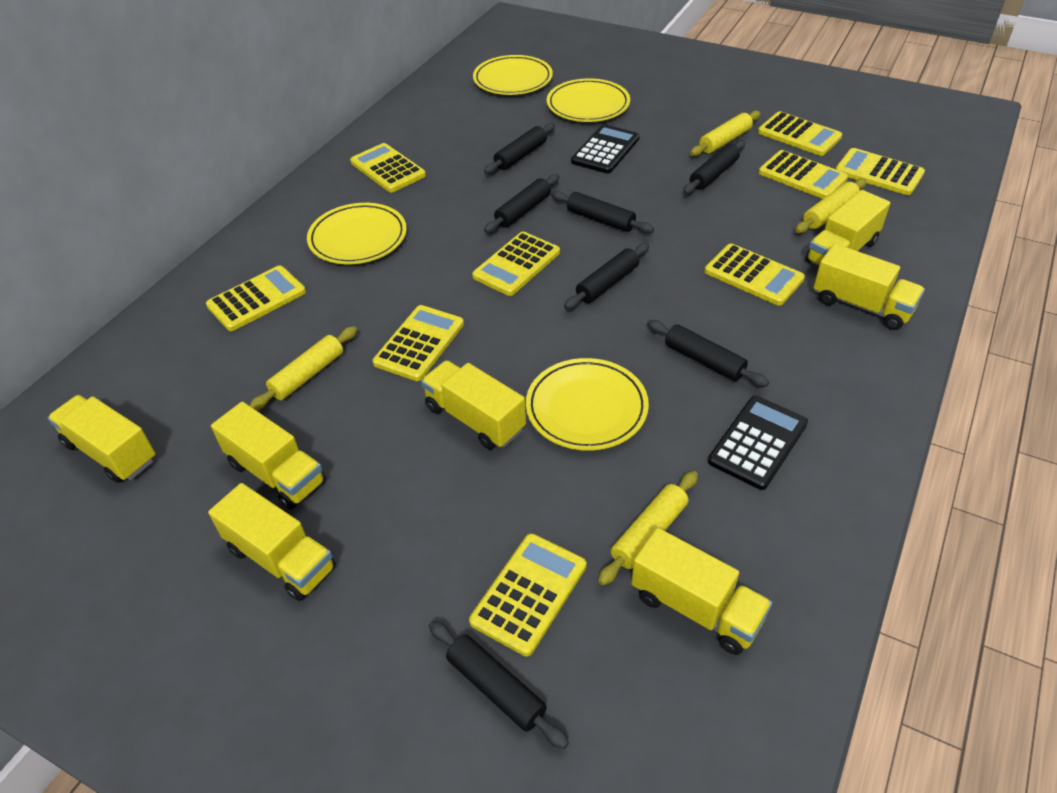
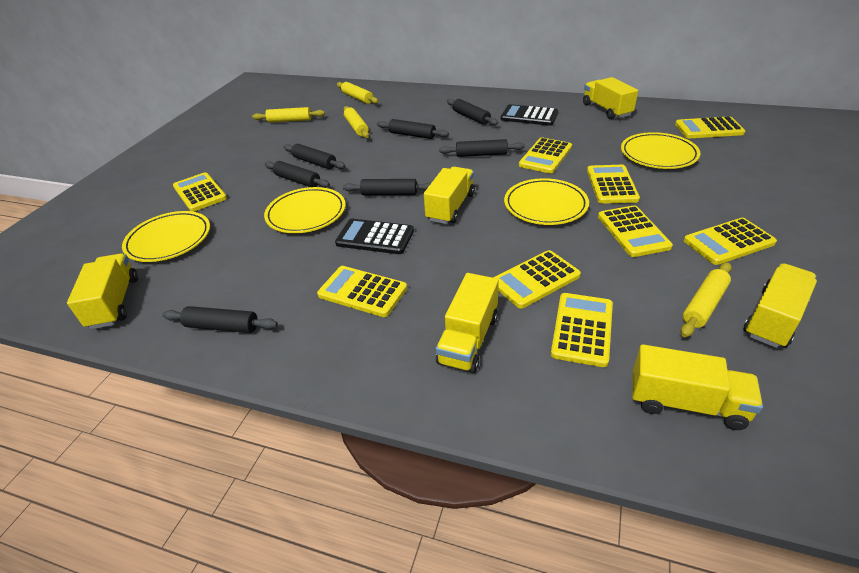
yellow truck: 7 -> 6

